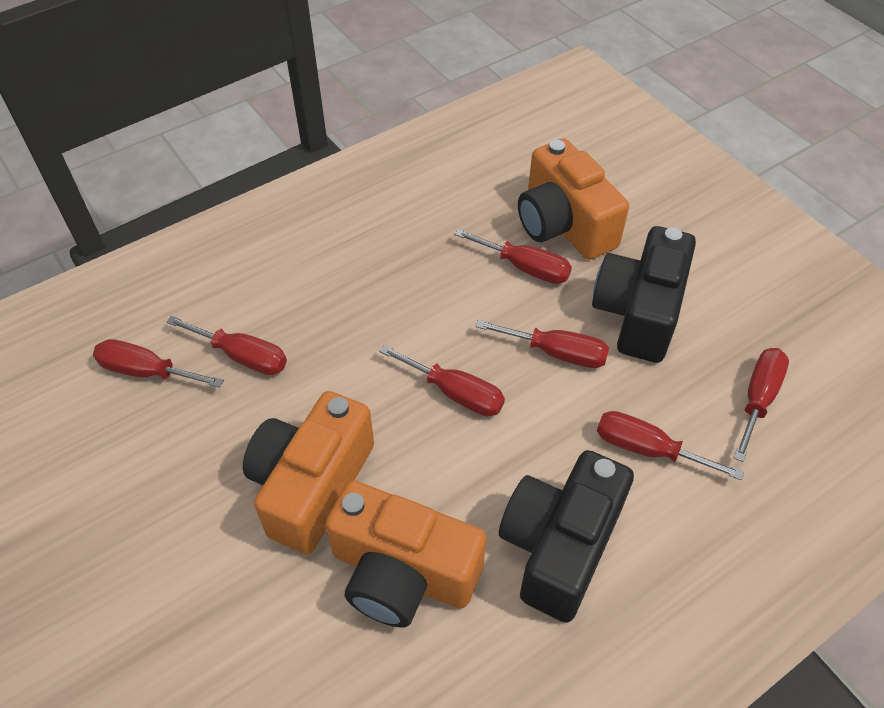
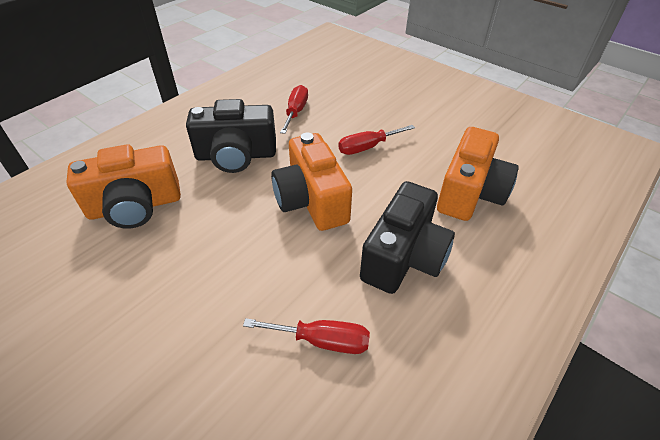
red screwdriver: 7 -> 3

